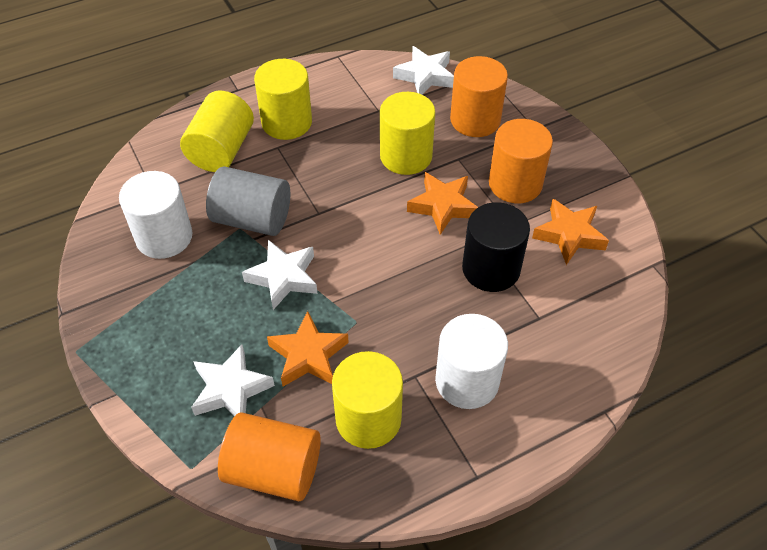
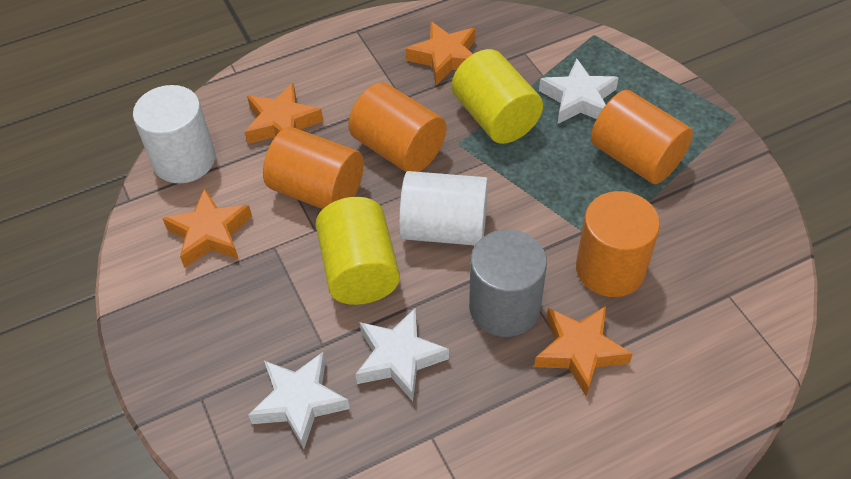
black cylinder: 1 -> 0
orange cylinder: 3 -> 4
orange star: 3 -> 4
yellow cylinder: 4 -> 2

